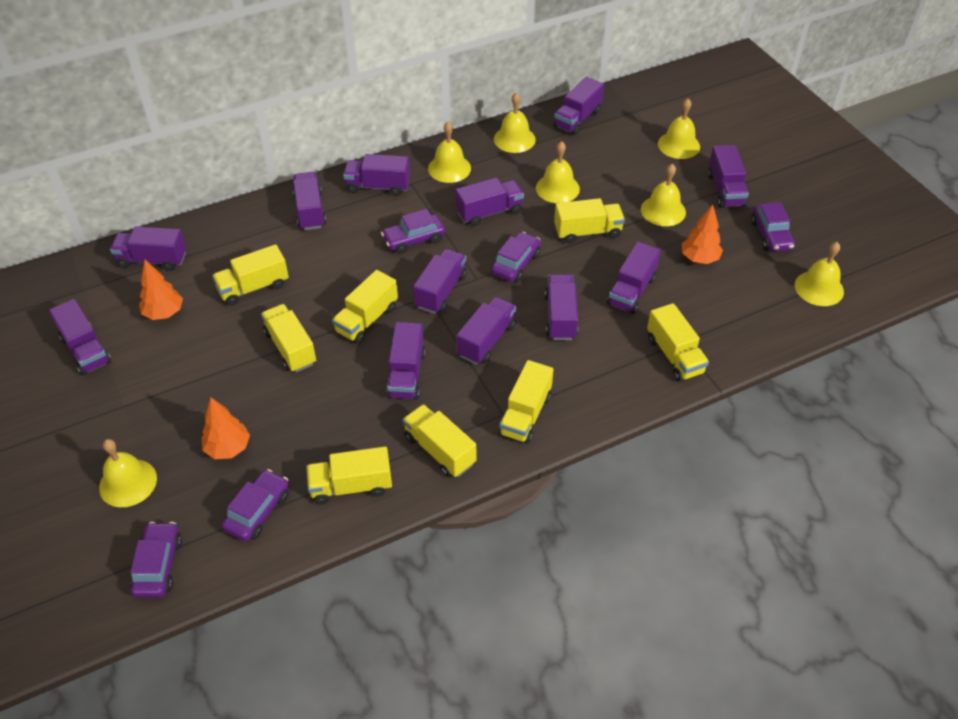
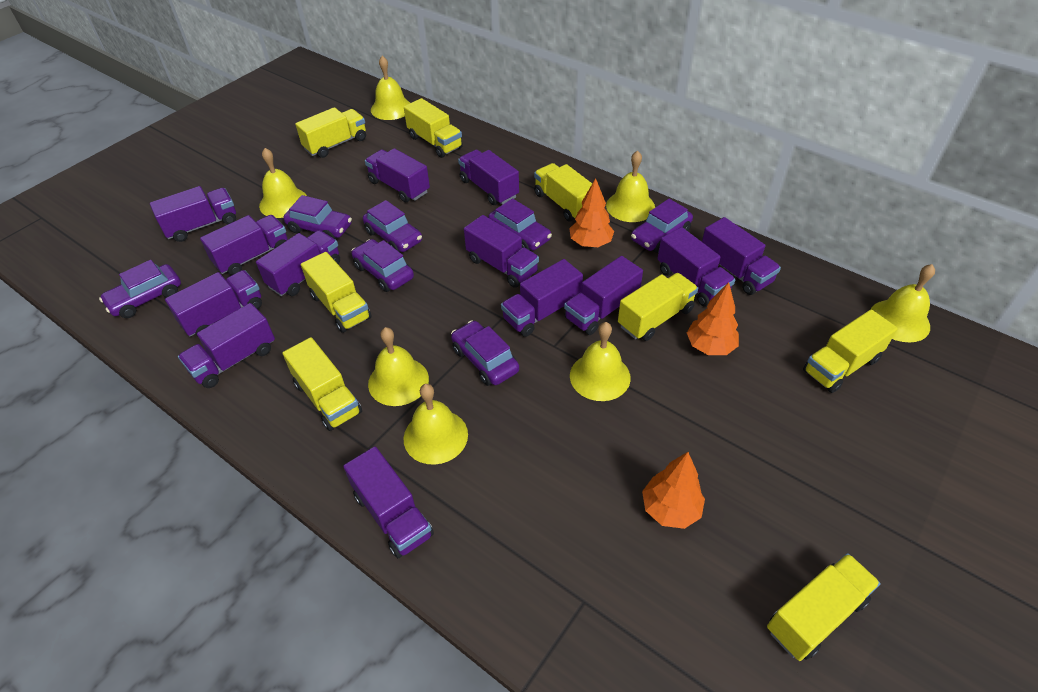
purple car: 5 -> 7
purple truck: 12 -> 13

